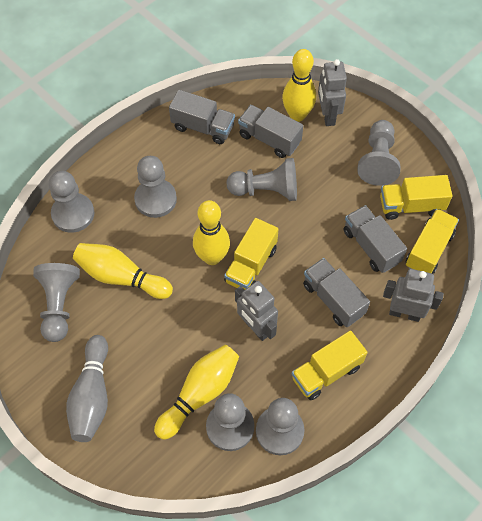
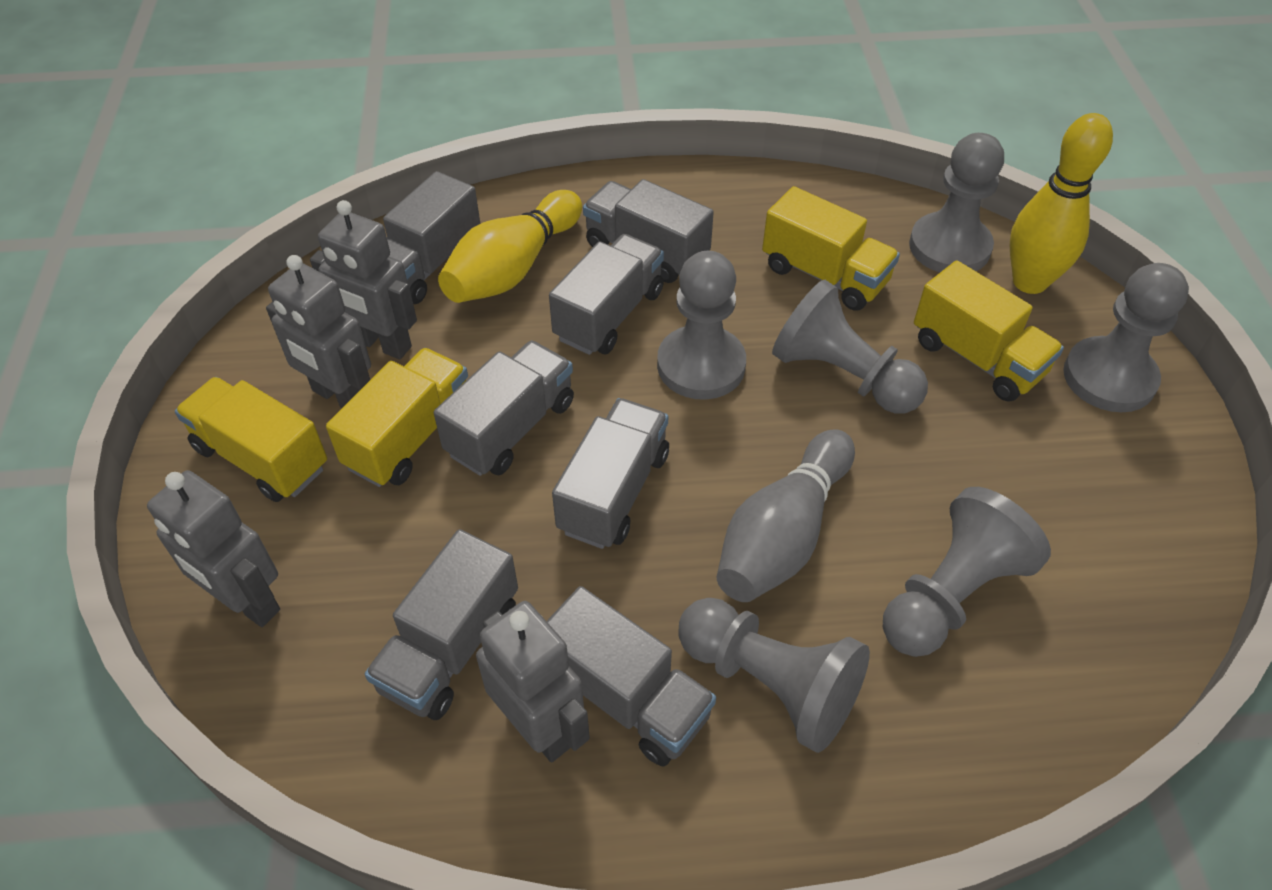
grey pawn: 7 -> 6
grey robot: 3 -> 4
grey truck: 4 -> 7
yellow bowling pin: 4 -> 2

